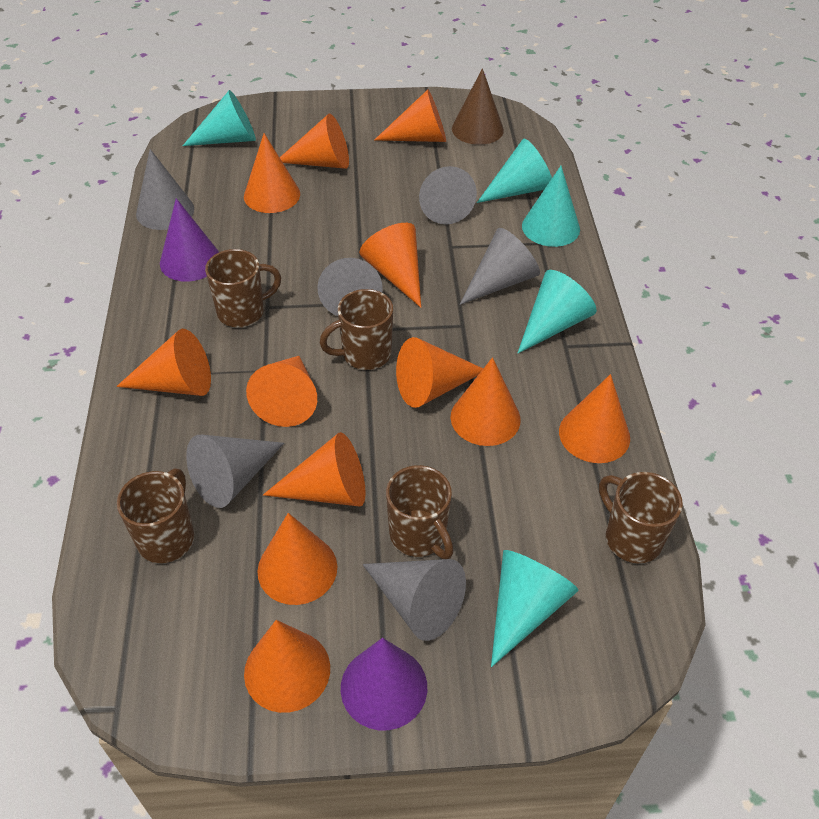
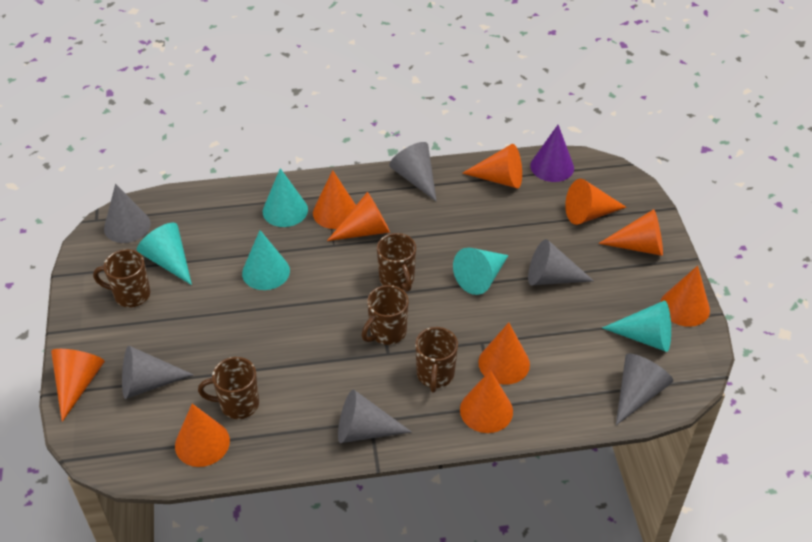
brown cone: 1 -> 0
orange cone: 12 -> 10
purple cone: 2 -> 1

